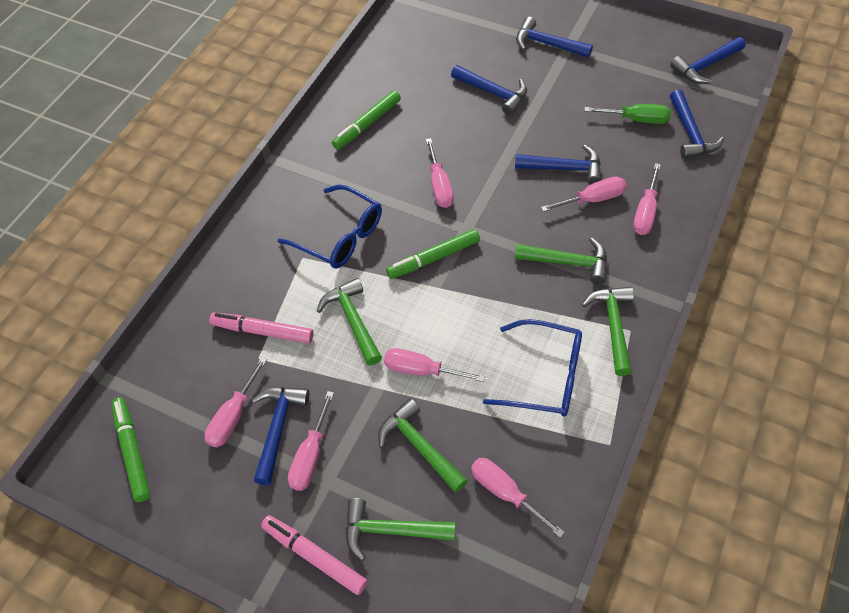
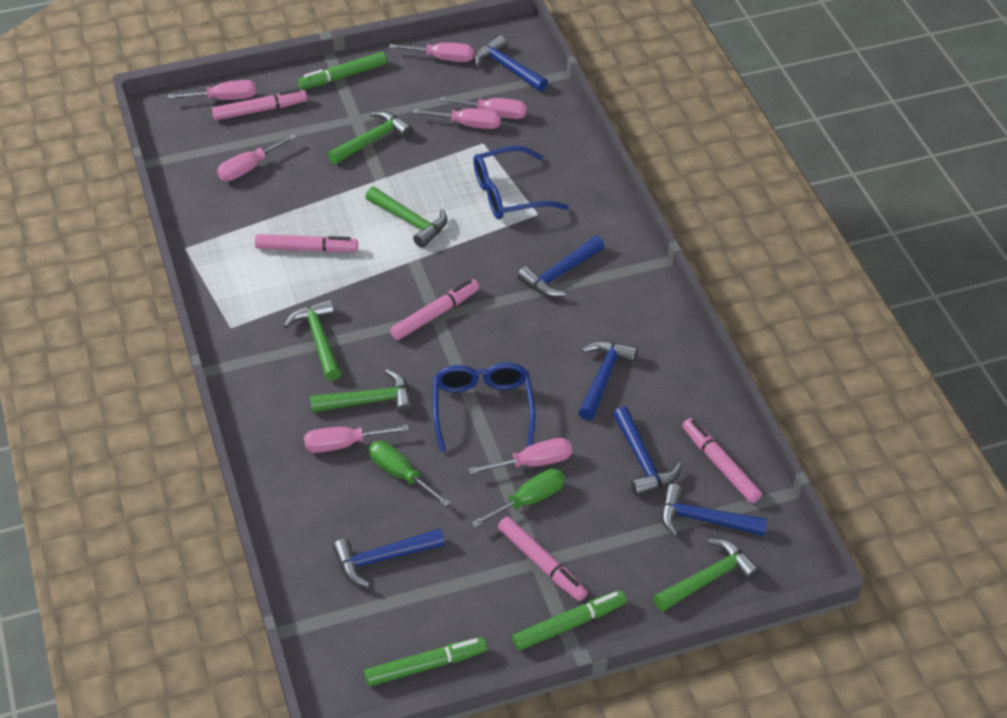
green screwdriver: 1 -> 2
pink marker: 2 -> 5

